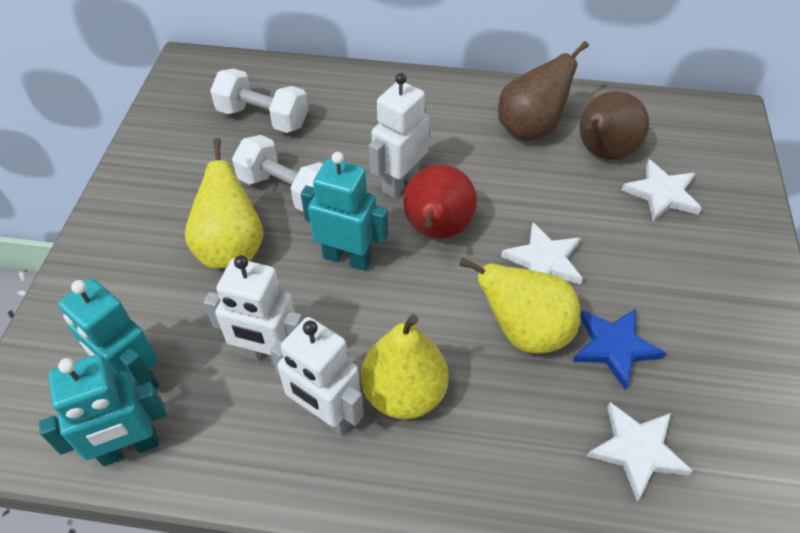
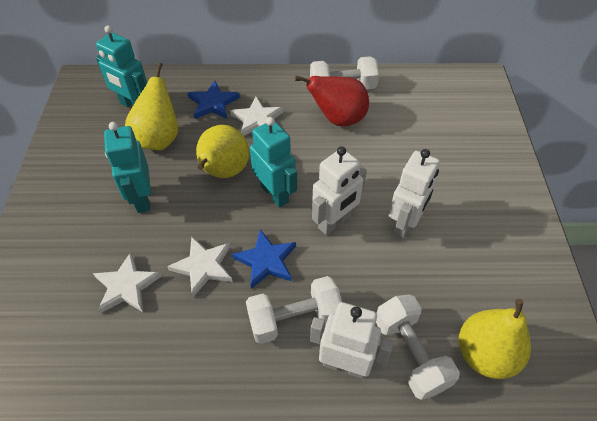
blue star: 1 -> 2
brown pear: 2 -> 0
white dumbbell: 2 -> 3

